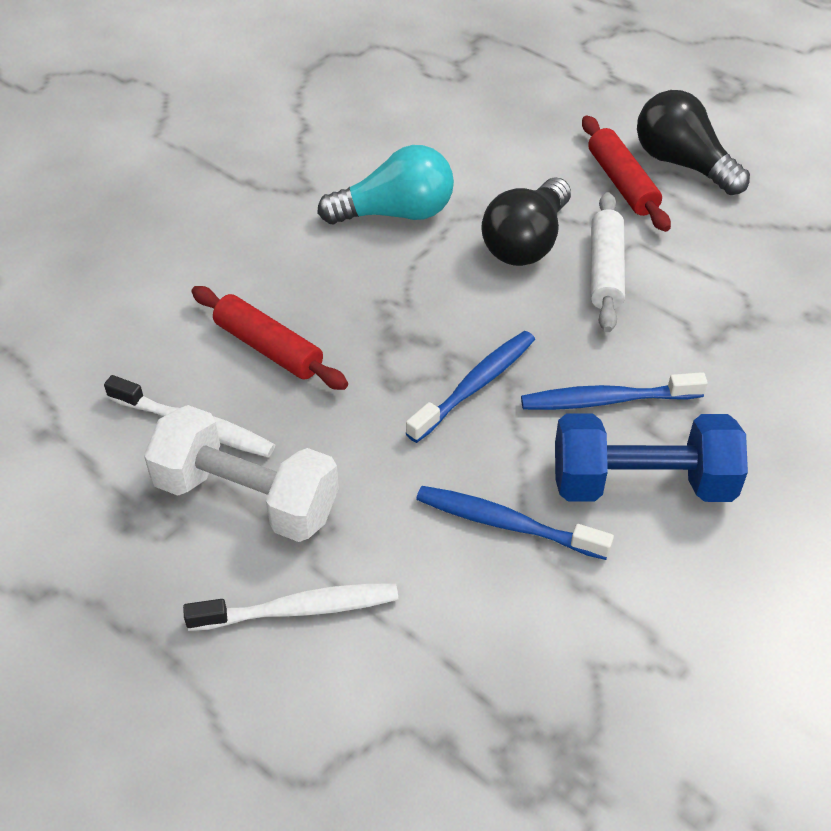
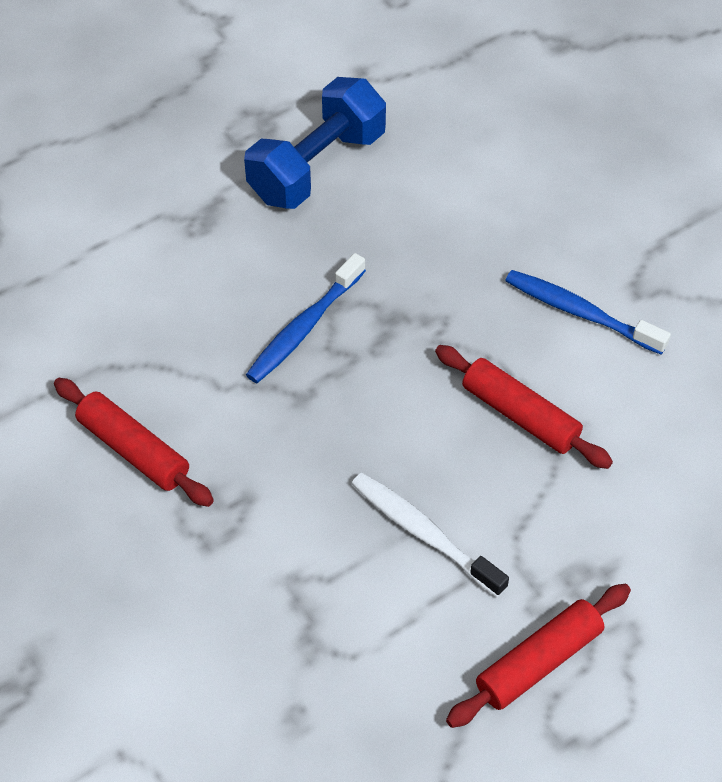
black light bulb: 2 -> 0
blue toothbrush: 3 -> 2
red rolling pin: 2 -> 3
turquoise light bulb: 1 -> 0
white dumbbell: 1 -> 0
white rolling pin: 1 -> 0
white toothbrush: 2 -> 1

